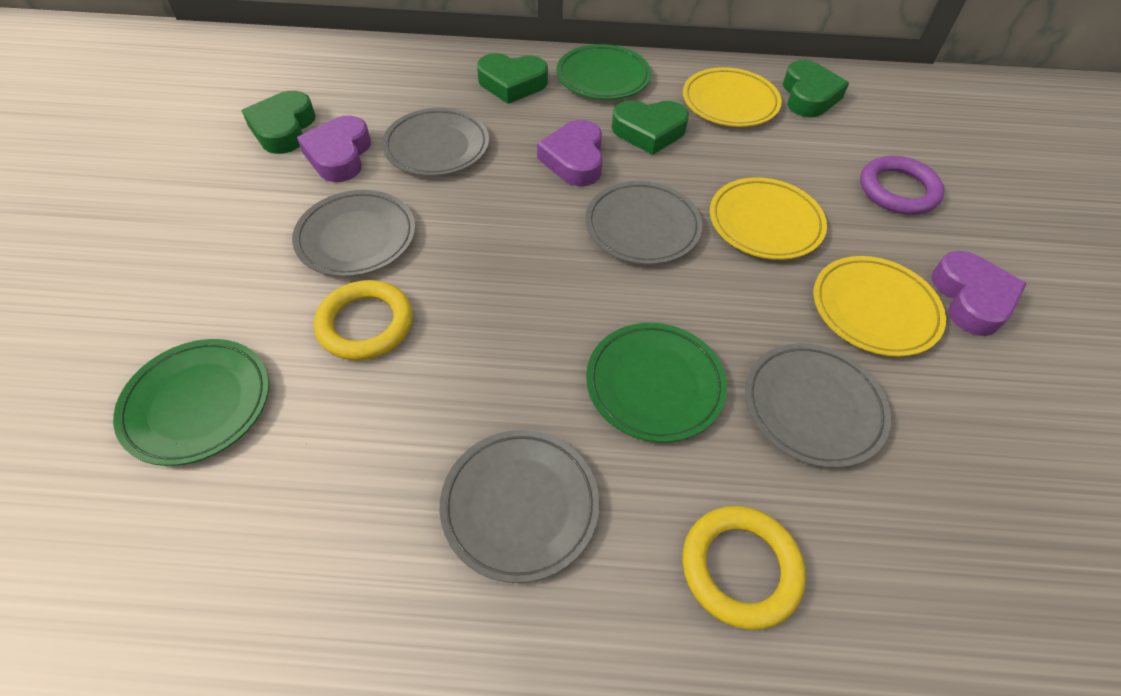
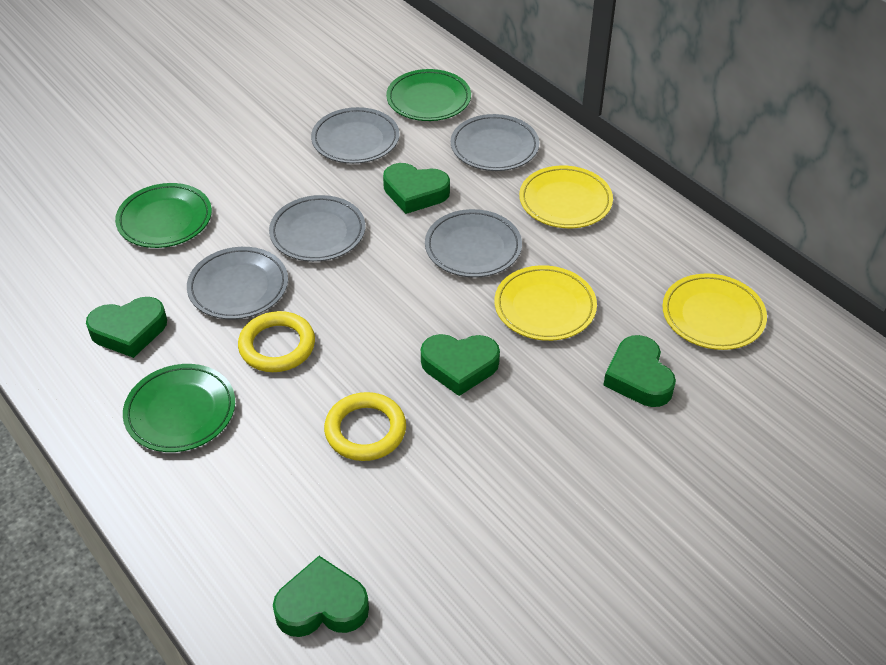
green heart: 4 -> 5
purple heart: 3 -> 0
purple ring: 1 -> 0

